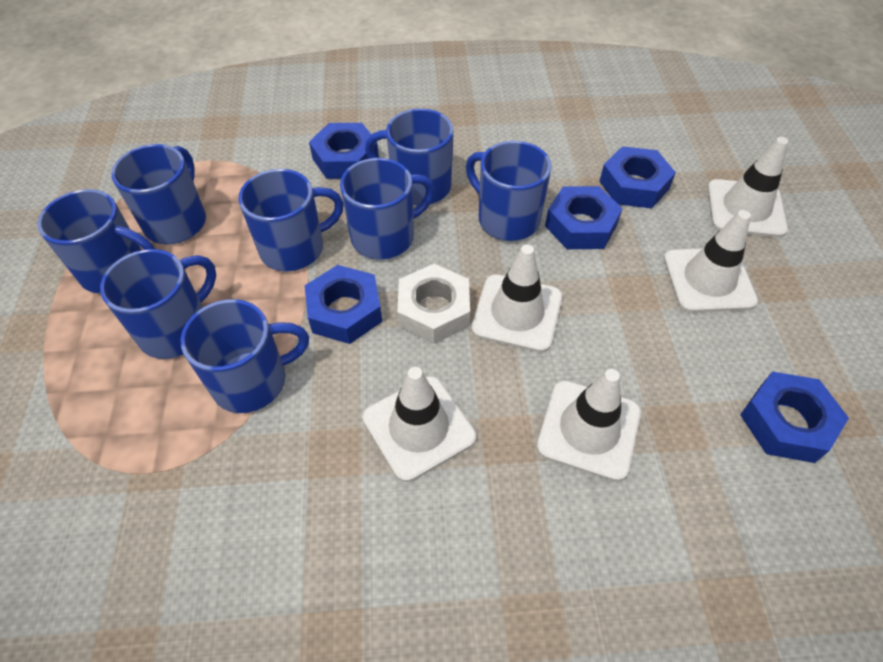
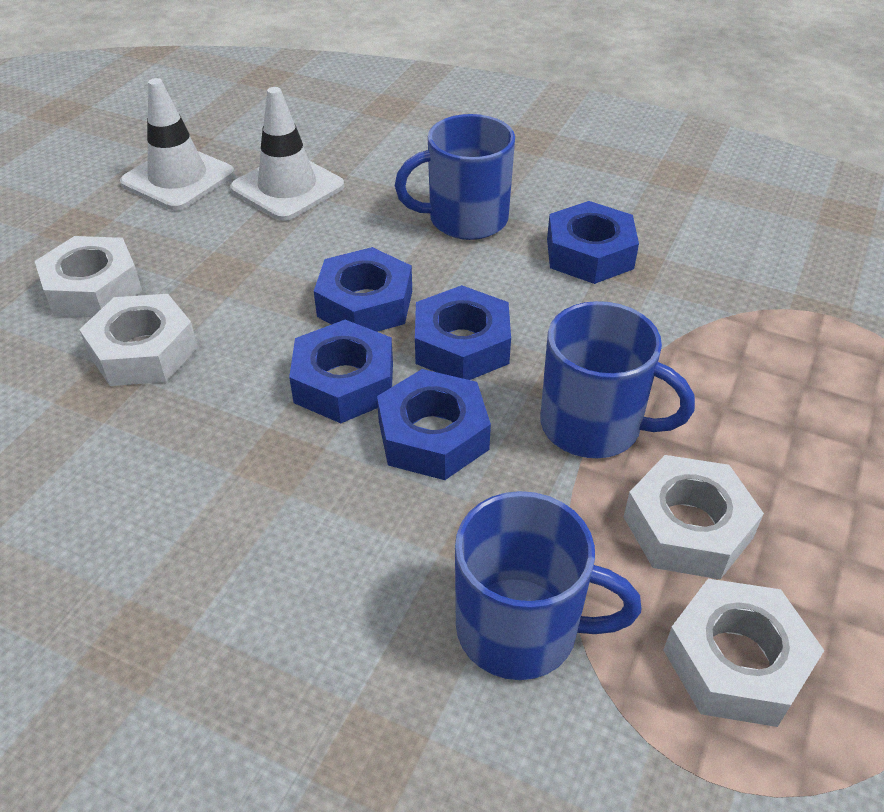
blue mug: 8 -> 3
white nut: 1 -> 4
white traffic cone: 5 -> 2

